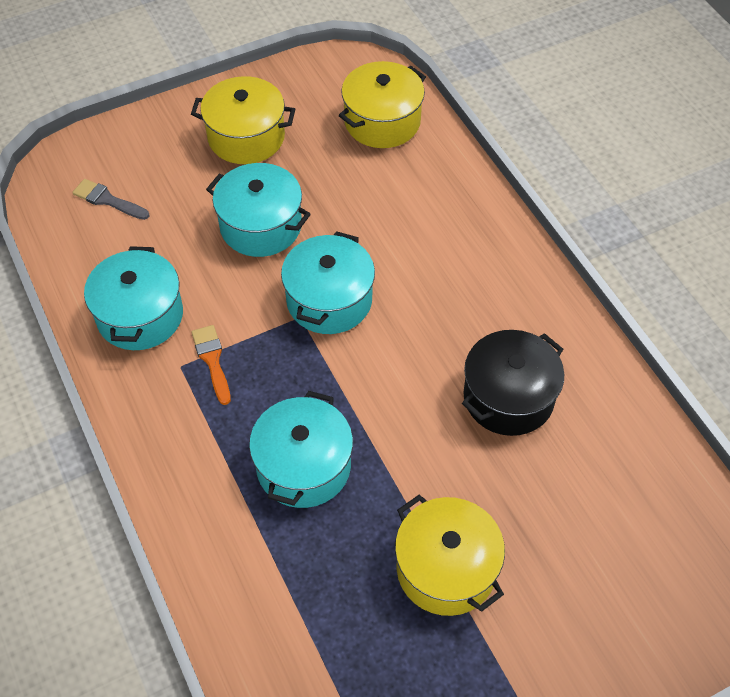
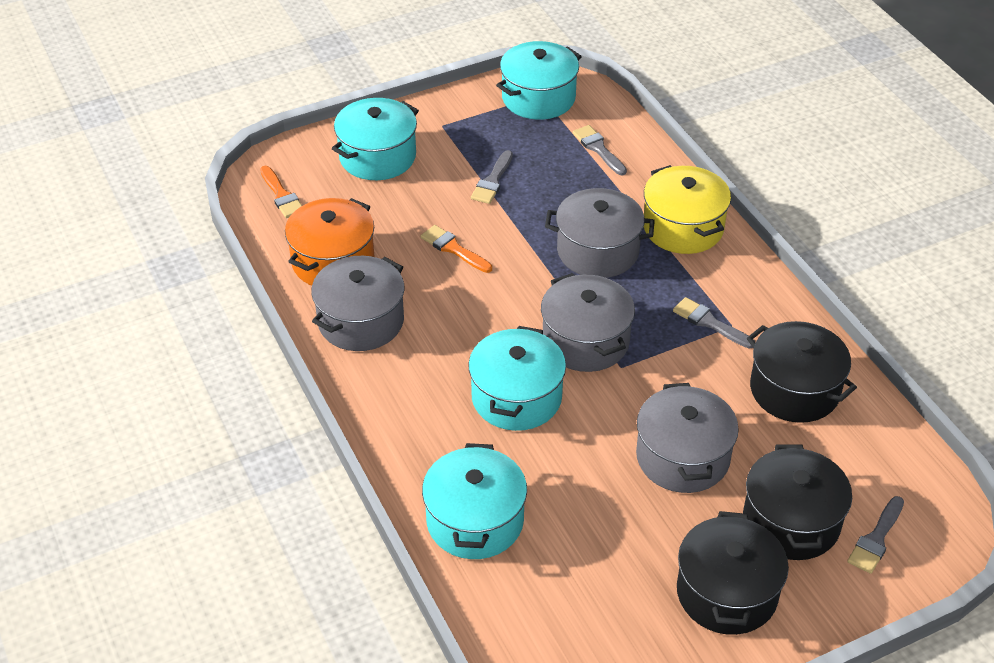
black pot: 1 -> 3
grey brush: 1 -> 4
grey pot: 0 -> 4
orange brush: 1 -> 2
orange pot: 0 -> 1
yellow pot: 3 -> 1

